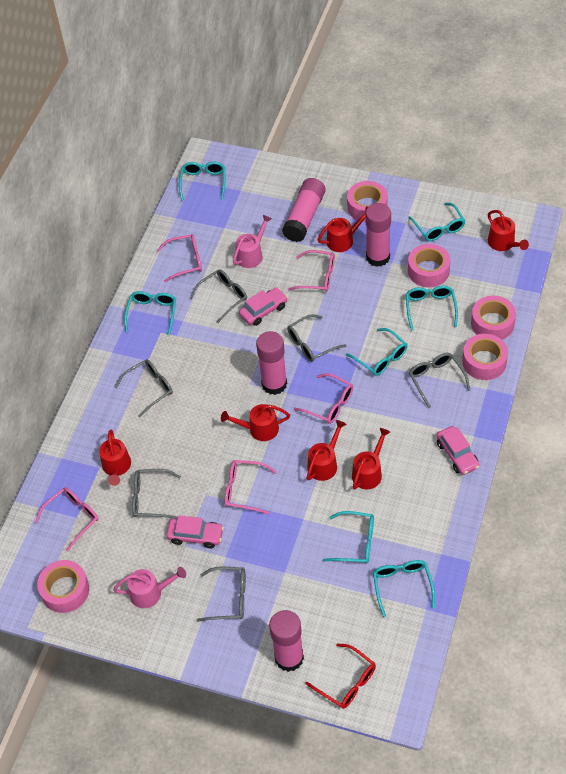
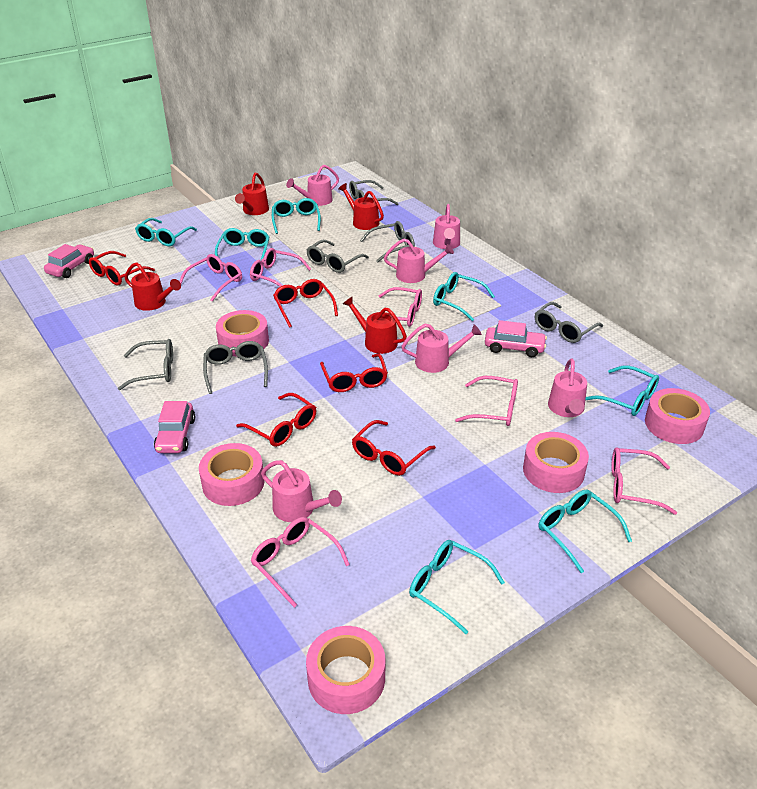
pink glasses: 5 -> 6
pink glue stick: 4 -> 0
pink watering can: 2 -> 6
red glasses: 1 -> 5
red watering can: 6 -> 4

